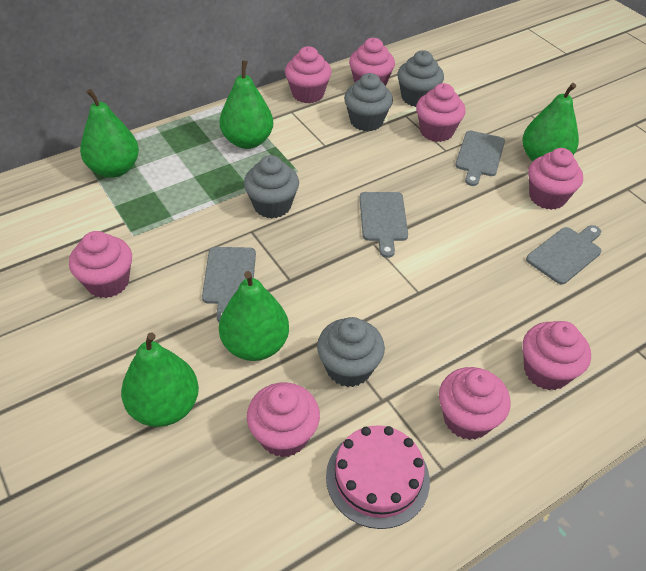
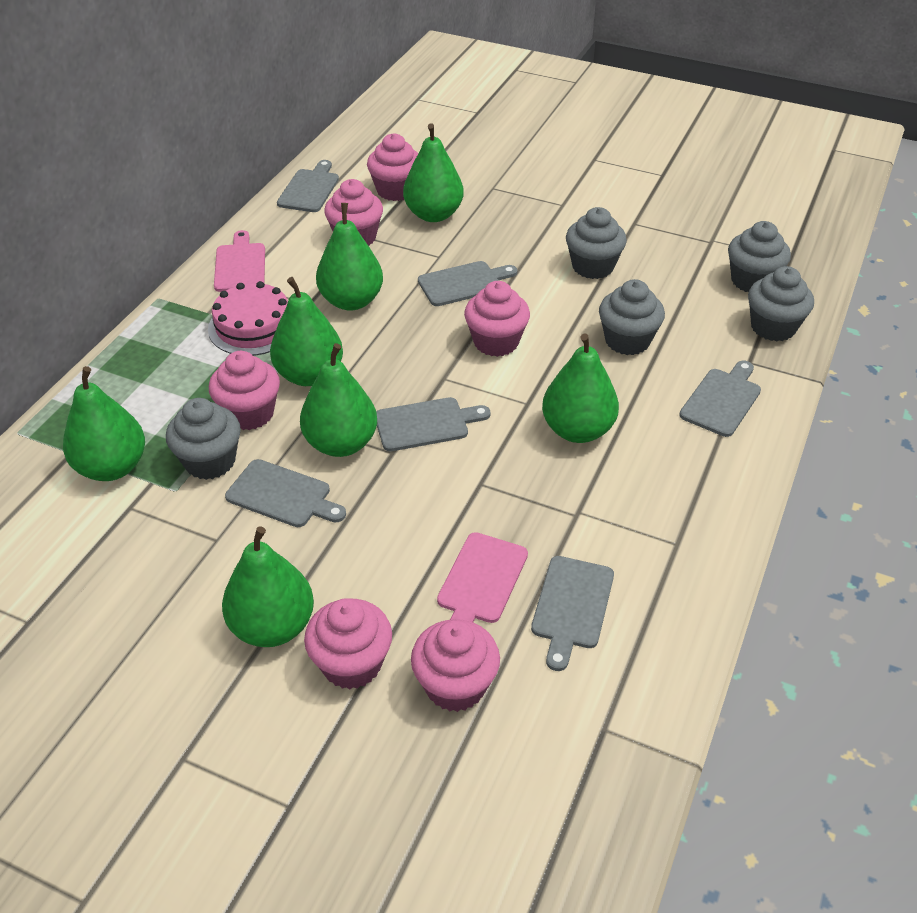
green pear: 5 -> 7
grey cupcake: 4 -> 5
grey cutting board: 4 -> 6
pink cupcake: 8 -> 6
pink cutting board: 0 -> 2

